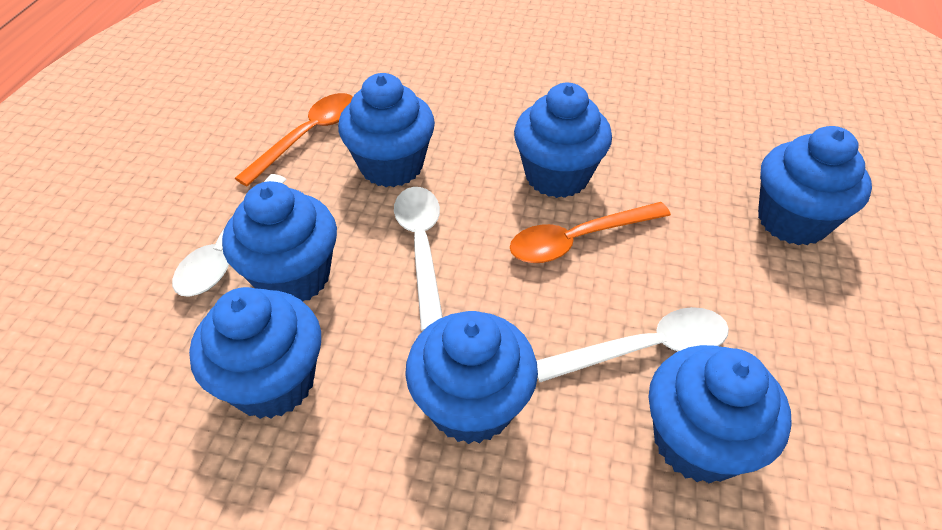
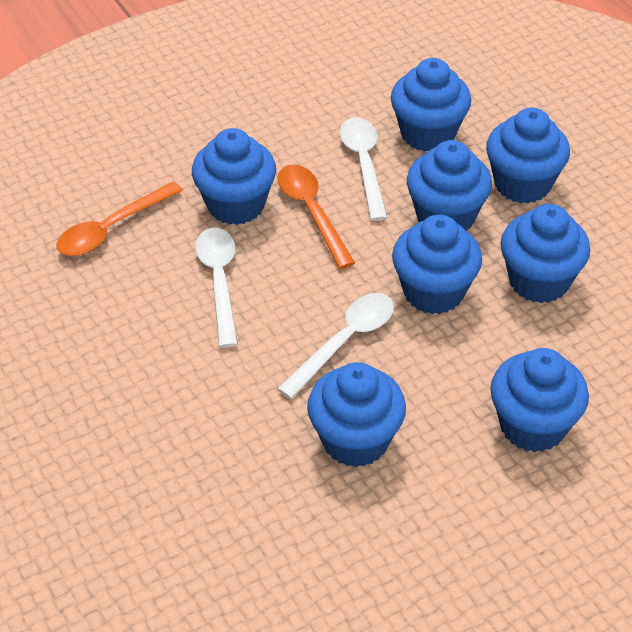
blue cupcake: 7 -> 8

